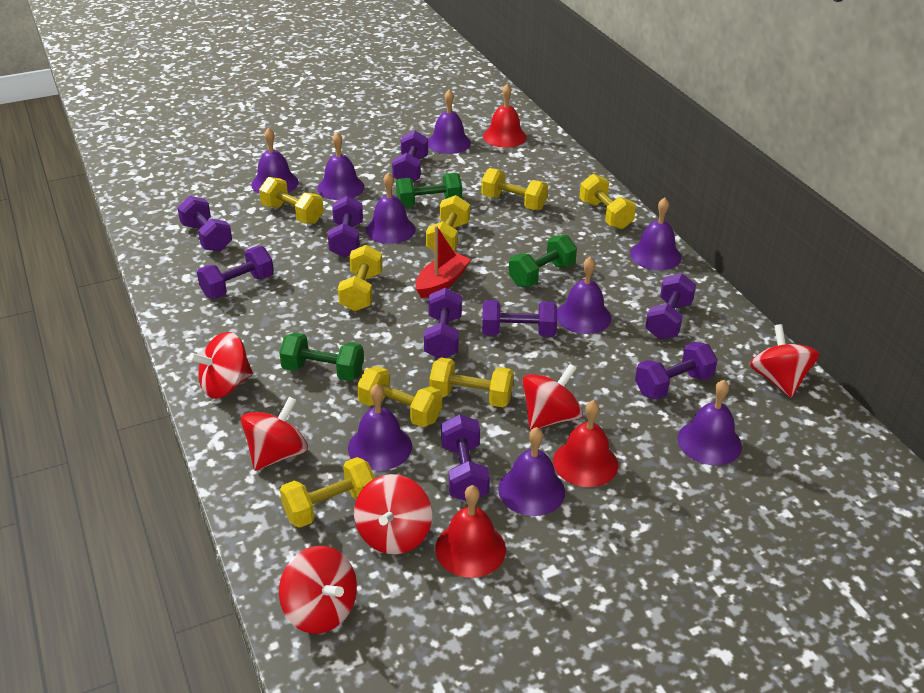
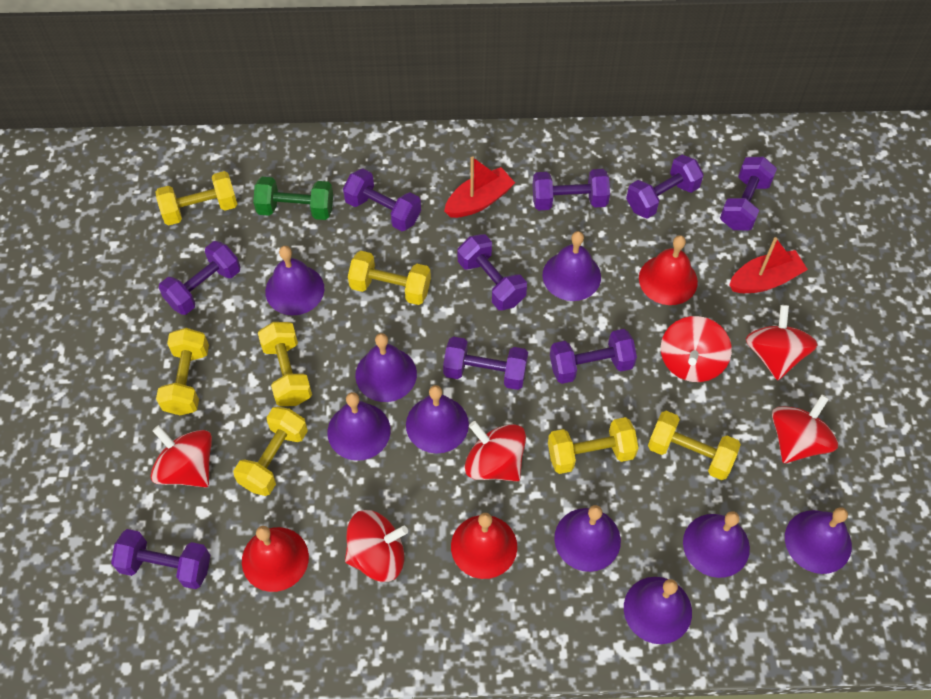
green dumbbell: 3 -> 1
red boat: 1 -> 2
yellow dumbbell: 8 -> 7

